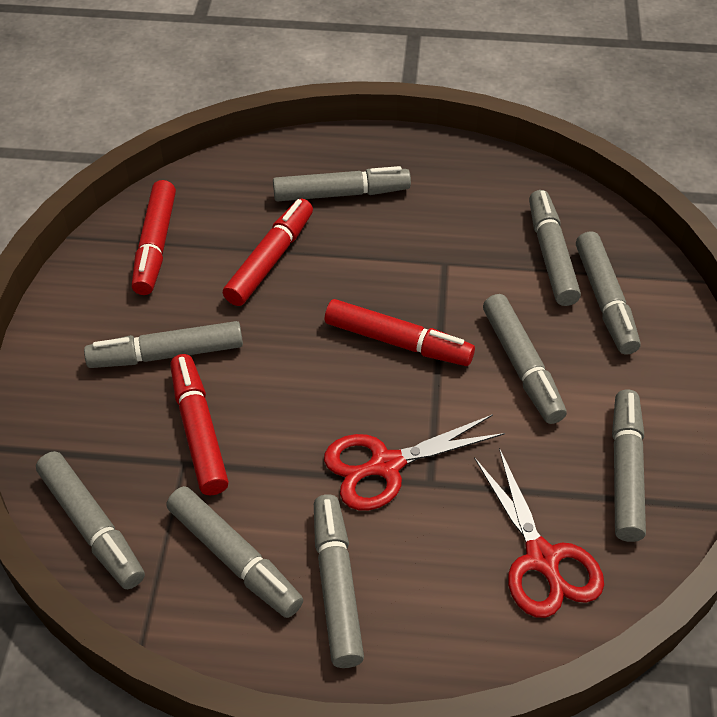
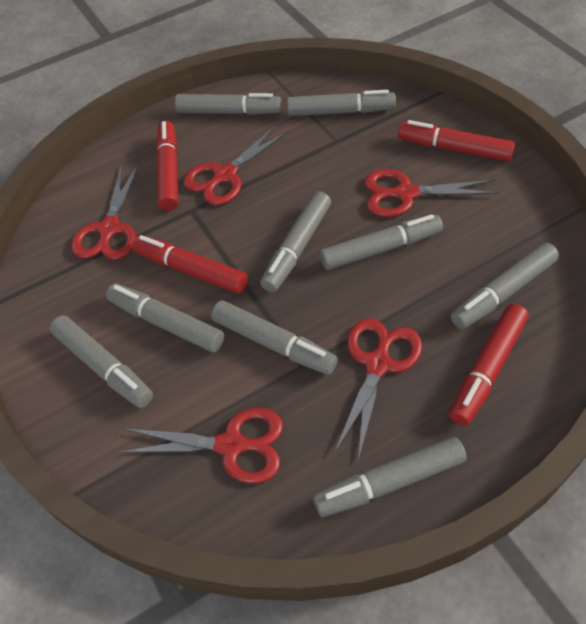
red scissors: 2 -> 5

